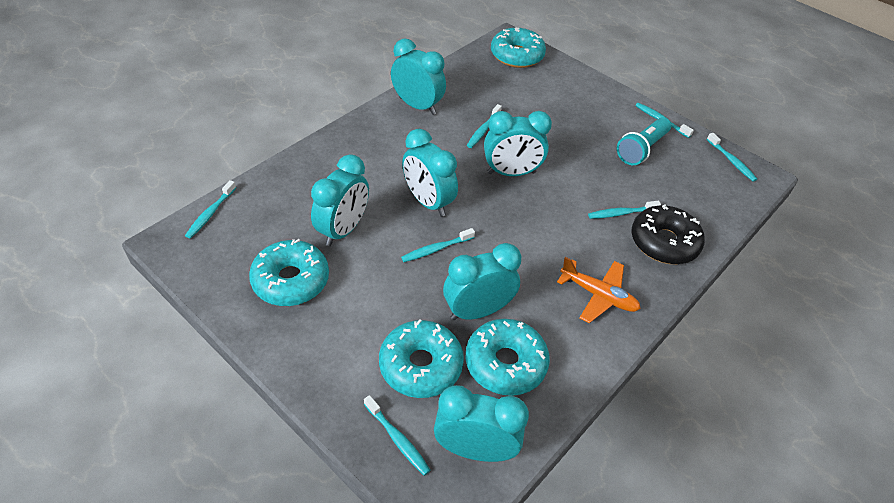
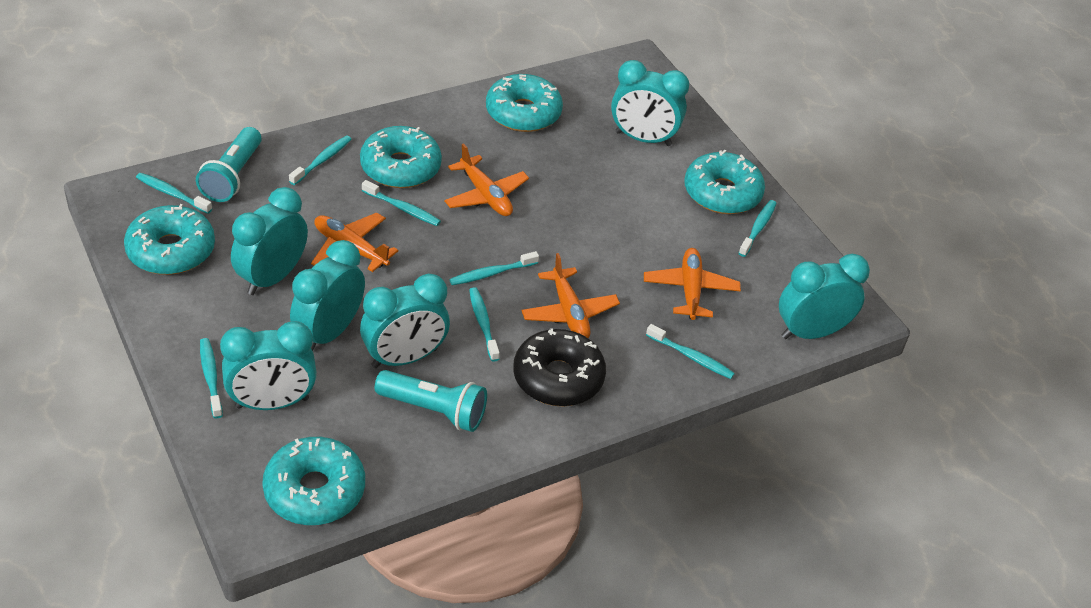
orange plane: 1 -> 4
turquoise donut: 4 -> 5
turquoise flashlight: 1 -> 2
turquoise toothbrush: 7 -> 8

